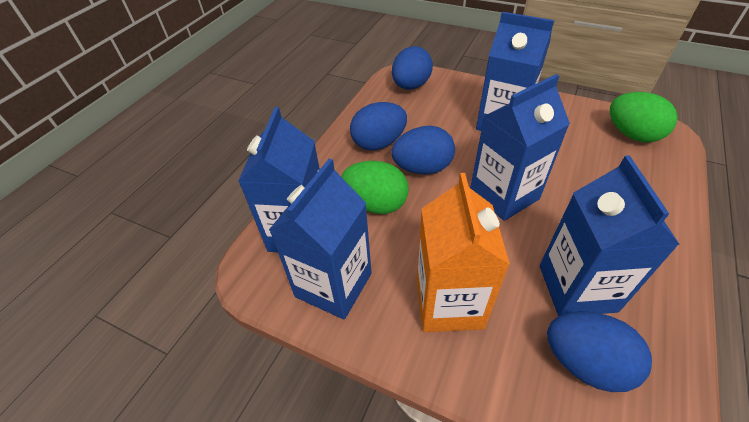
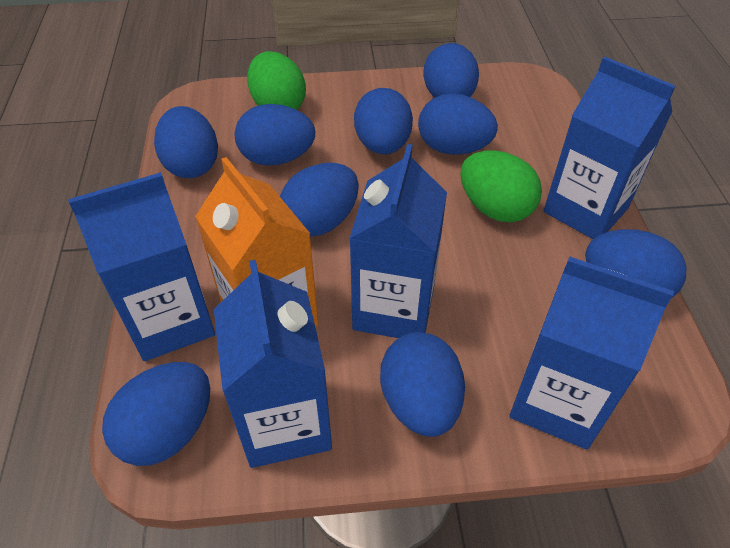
blue egg: 4 -> 9

